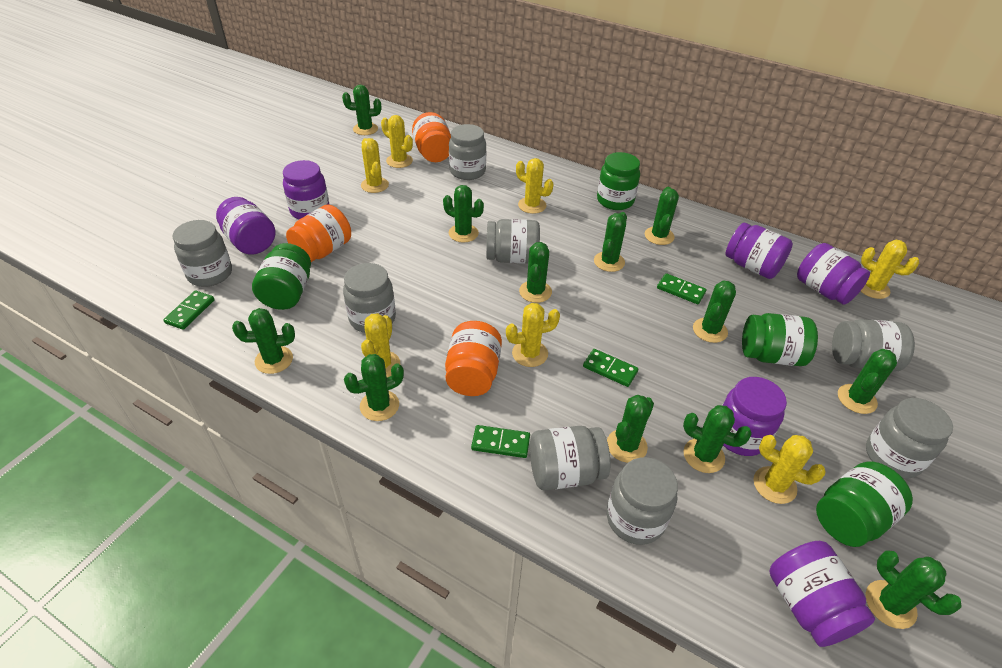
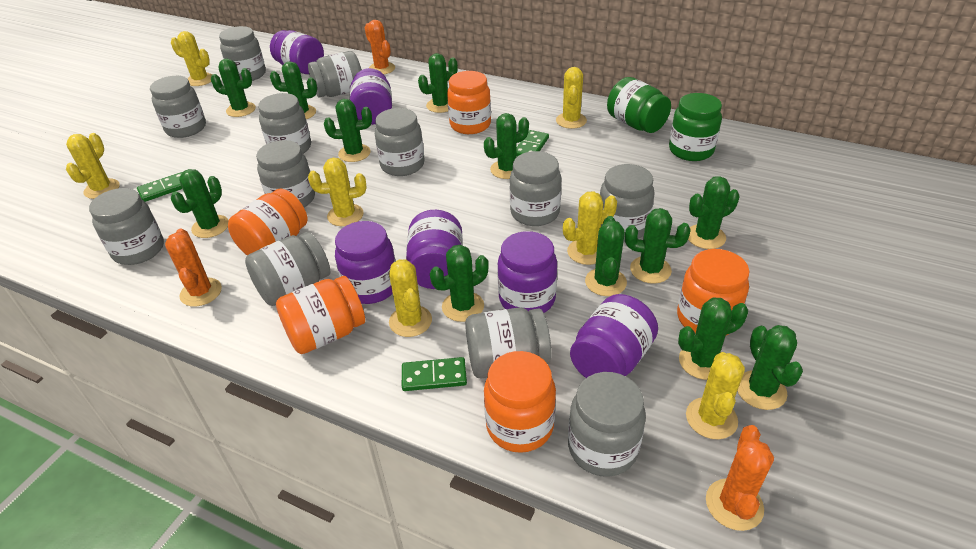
green domino: 4 -> 3
green jar: 4 -> 2
grey jar: 8 -> 12
orange cactus: 0 -> 3
orange jar: 3 -> 5

